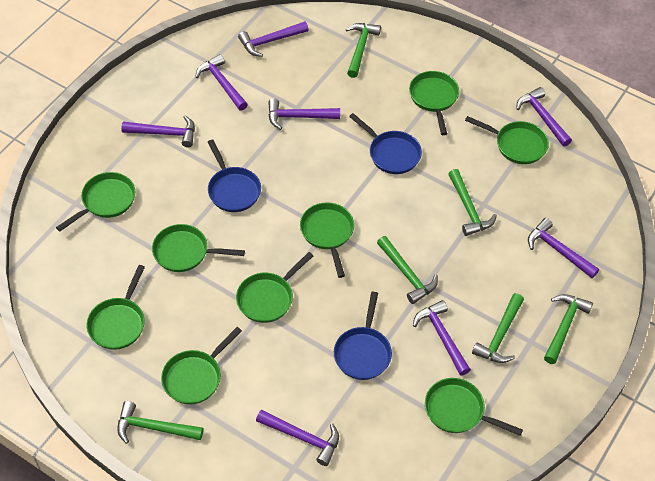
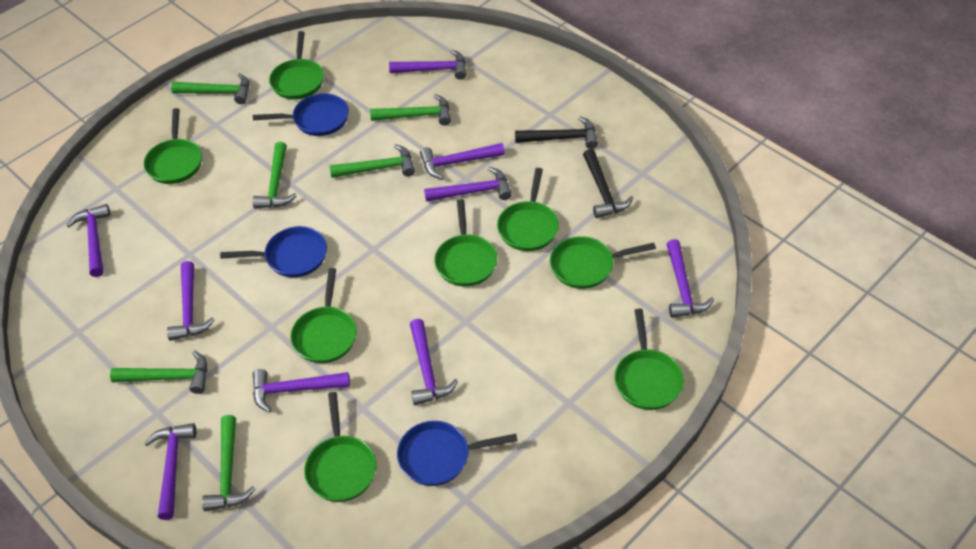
black hammer: 0 -> 2
green pan: 9 -> 8
purple hammer: 8 -> 9

